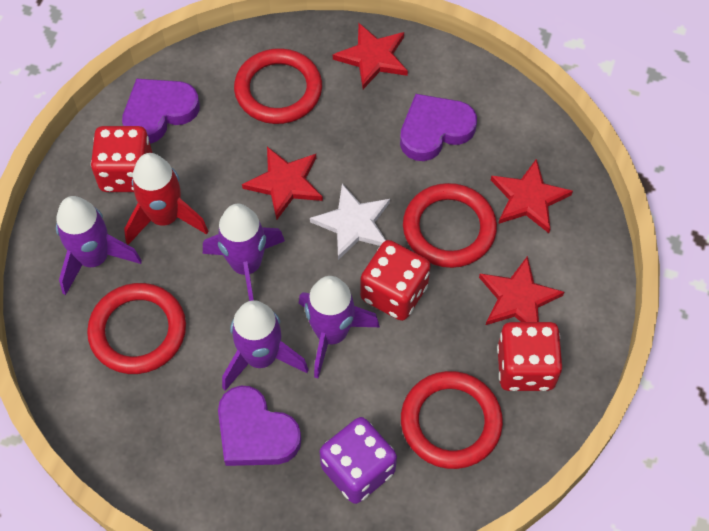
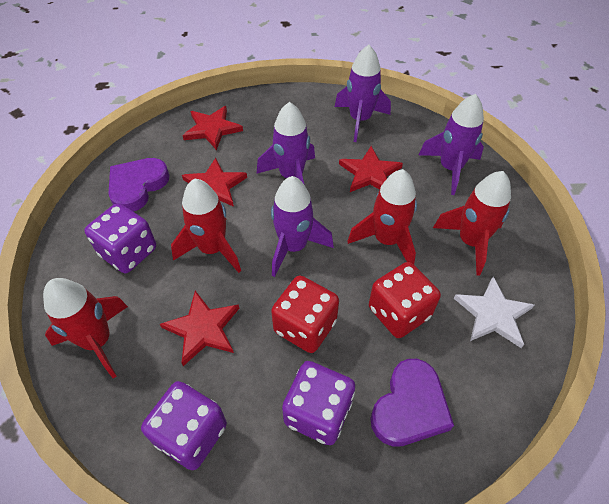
purple dice: 1 -> 3
purple heart: 3 -> 2
red dice: 3 -> 2
red ring: 4 -> 0
red rocket: 1 -> 4

